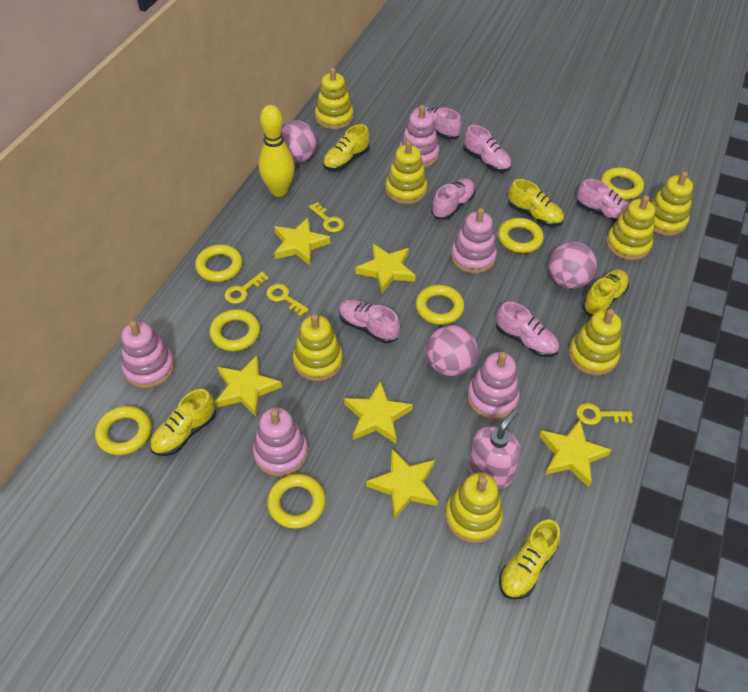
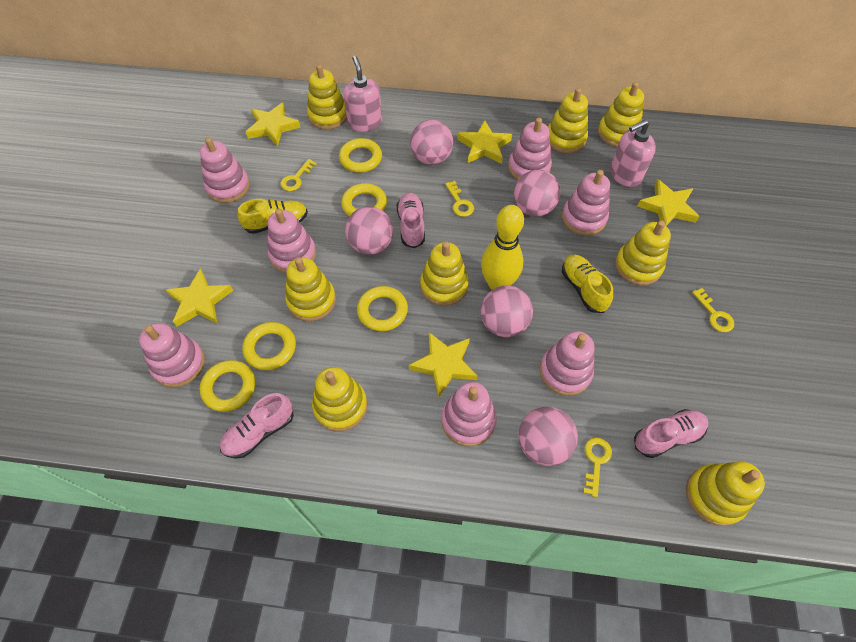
pink ball: 3 -> 5
pink shoe: 6 -> 3
pink soap dispenser: 1 -> 2
pink stacking toy: 5 -> 7
yellow ring: 7 -> 5
yellow shoe: 5 -> 2
yellow stacking toy: 7 -> 8
yellow star: 6 -> 5

